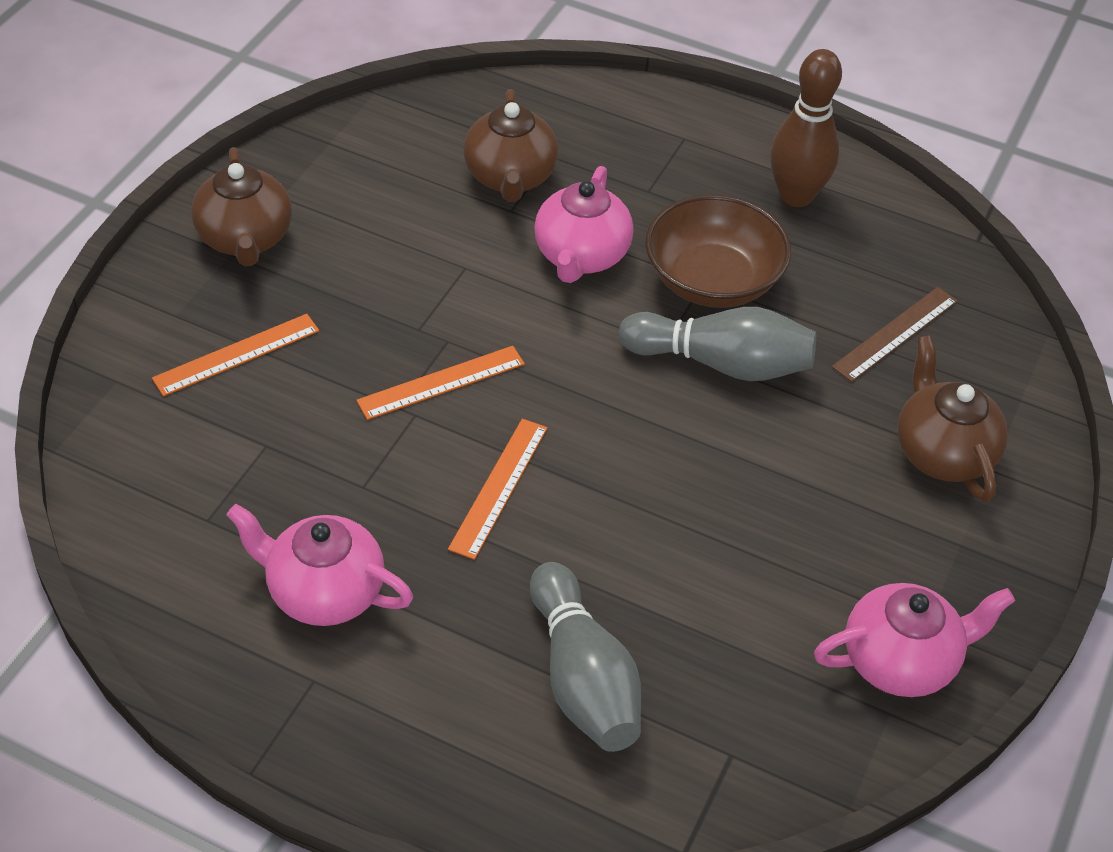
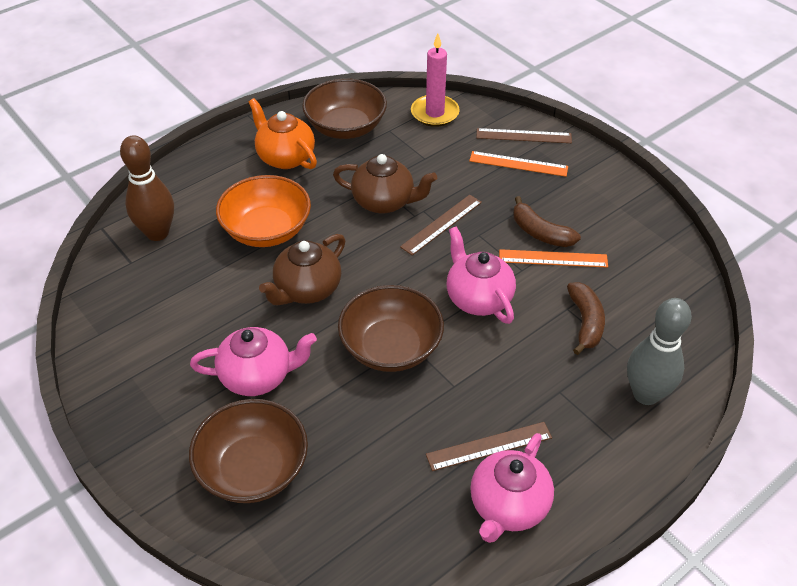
brown banana: 0 -> 2
brown bowl: 1 -> 3
brown ruler: 1 -> 3
brown teapot: 3 -> 2
grey bowling pin: 2 -> 1
orange bowl: 0 -> 1
orange ruler: 3 -> 2
orange teapot: 0 -> 1
pink candle: 0 -> 1

